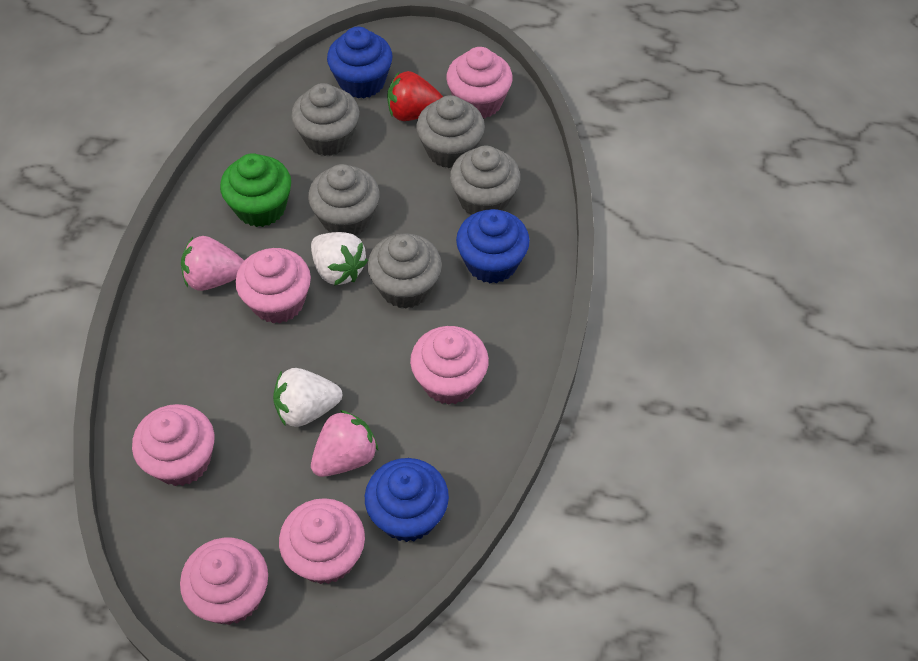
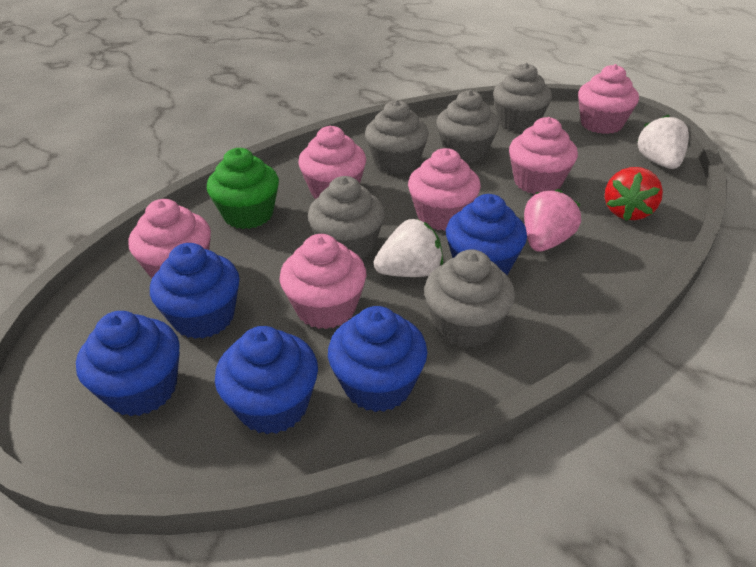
blue cupcake: 3 -> 5
pink strawberry: 2 -> 1

